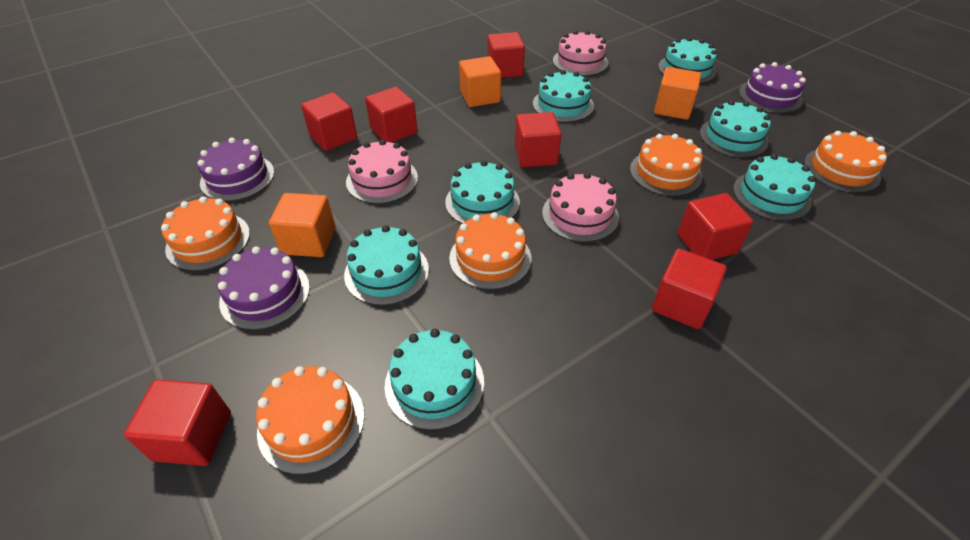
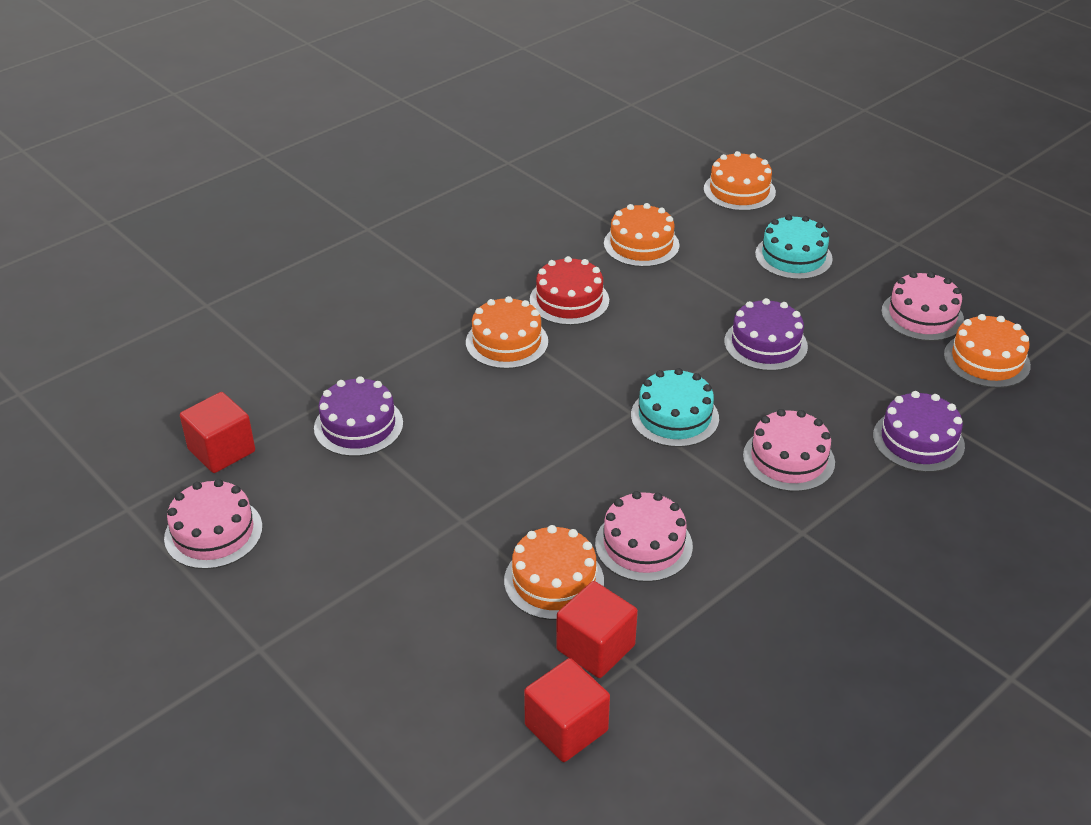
orange cube: 3 -> 0
pink cake: 3 -> 4
red cake: 0 -> 1
red cube: 7 -> 3
turquoise cake: 7 -> 2

